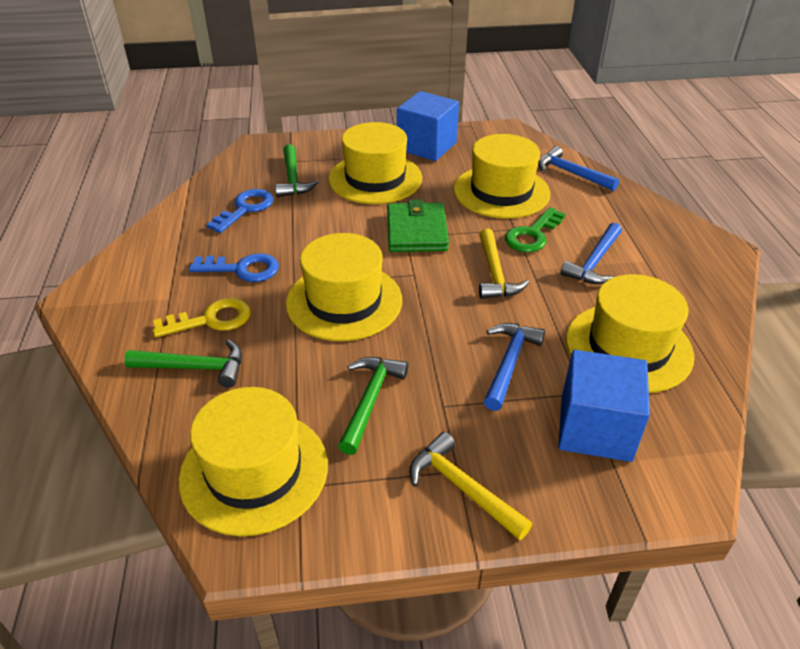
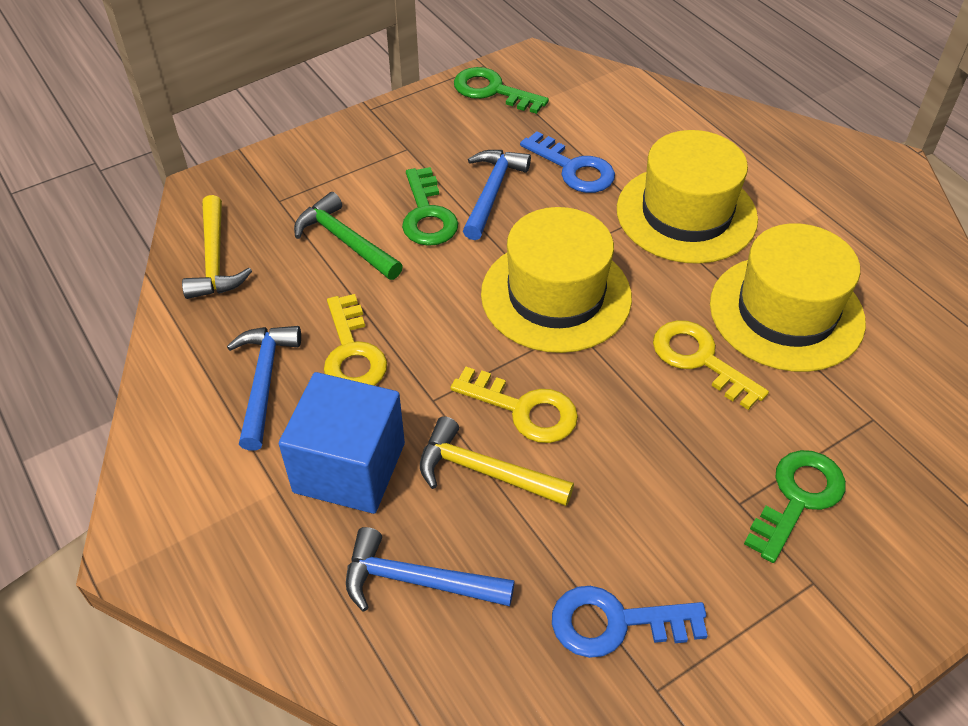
blue cube: 2 -> 1
green hammer: 3 -> 1
green key: 1 -> 3
green wallet: 1 -> 0
yellow hat: 5 -> 3
yellow key: 1 -> 3

